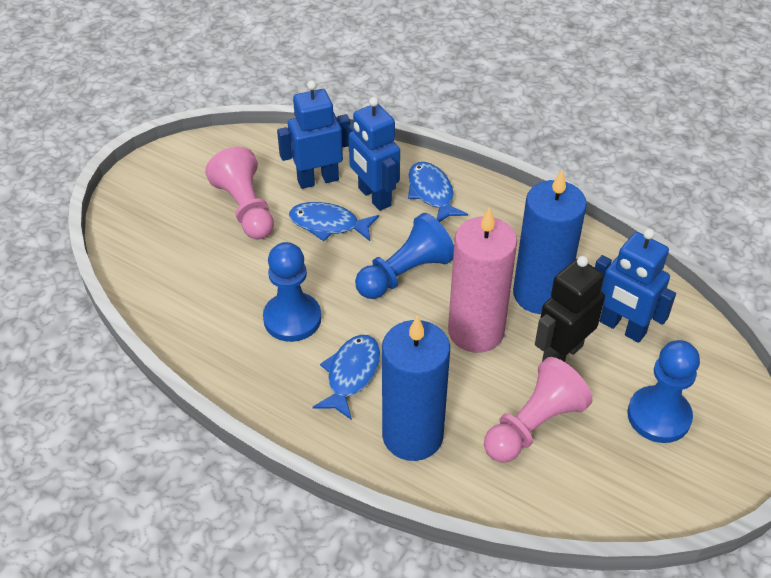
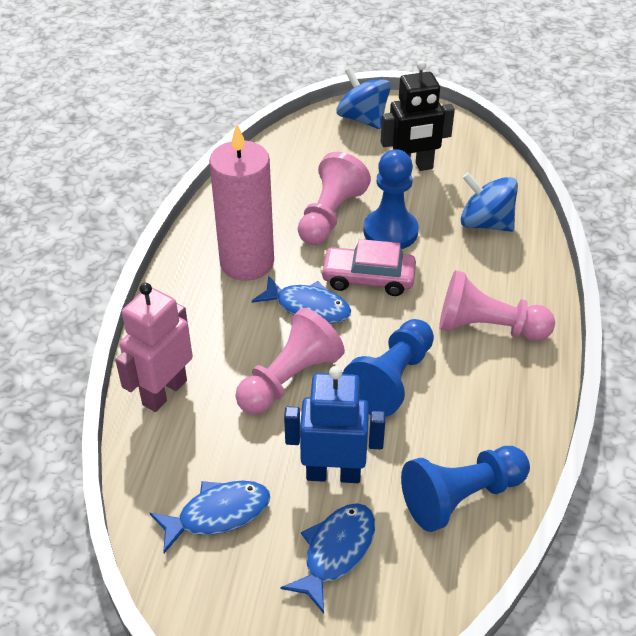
blue candle: 2 -> 0
blue robot: 3 -> 1
blue spinning top: 0 -> 2
pink car: 0 -> 1
pink pawn: 2 -> 3
pink robot: 0 -> 1

